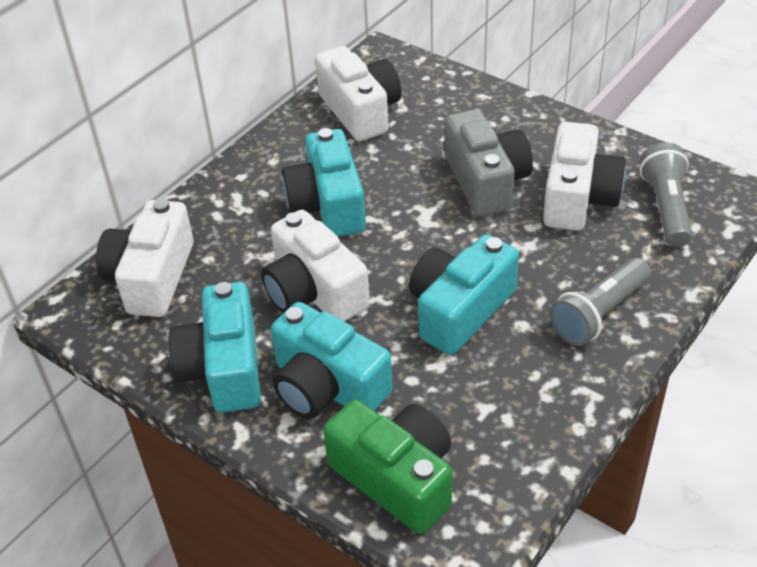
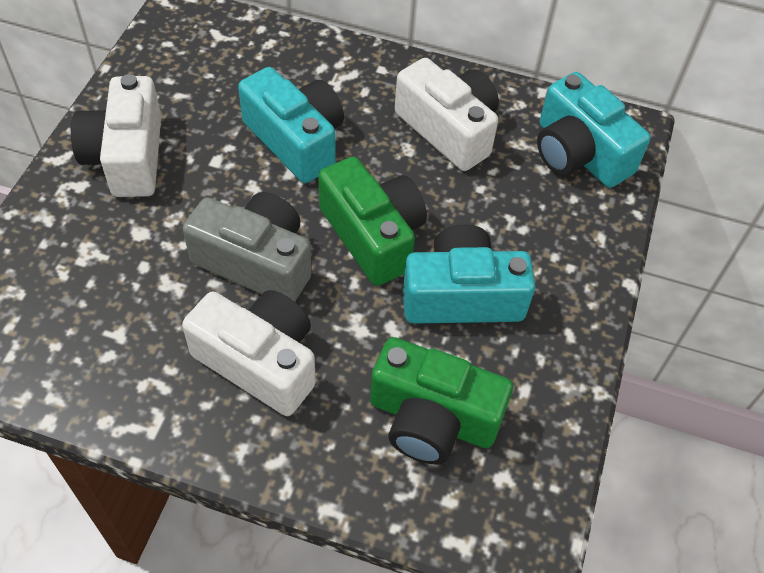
green camera: 1 -> 2
grey flashlight: 2 -> 0
turquoise camera: 4 -> 3
white camera: 4 -> 3

